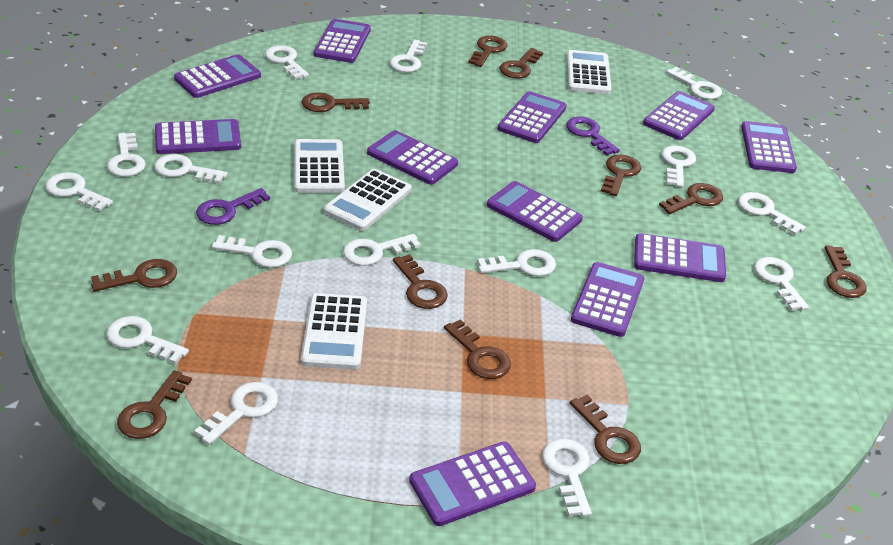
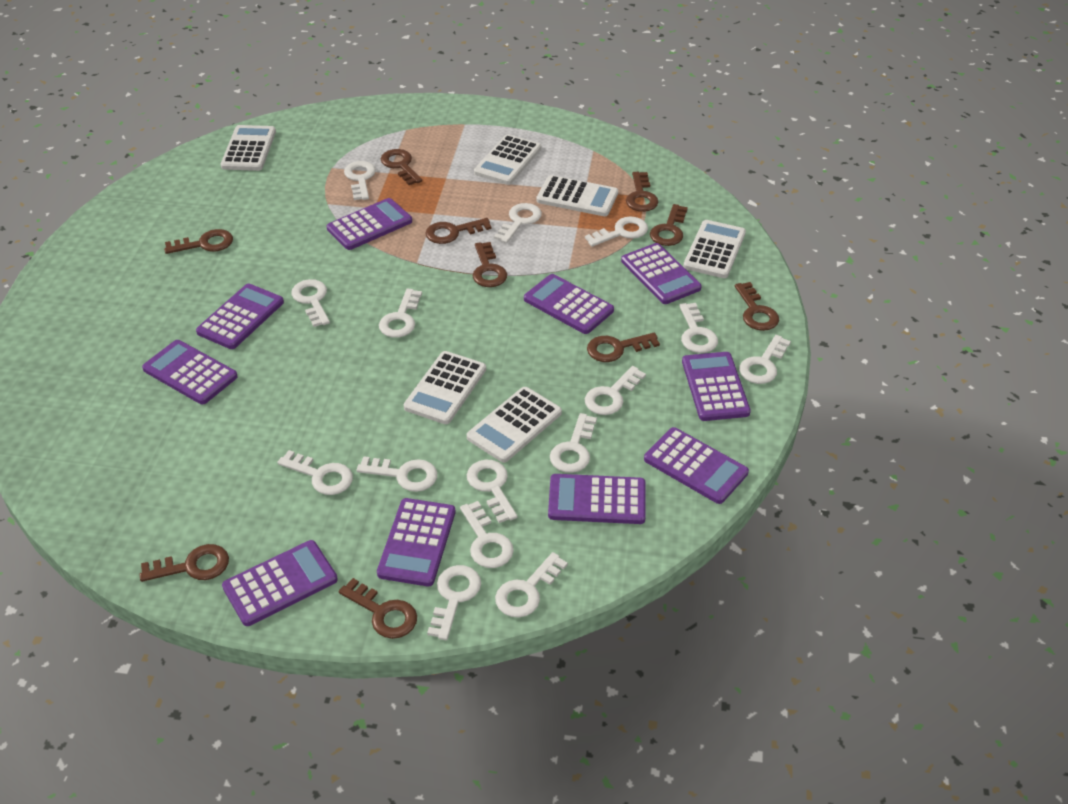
brown key: 11 -> 10
purple calculator: 11 -> 10
purple key: 2 -> 0
white calculator: 4 -> 6

